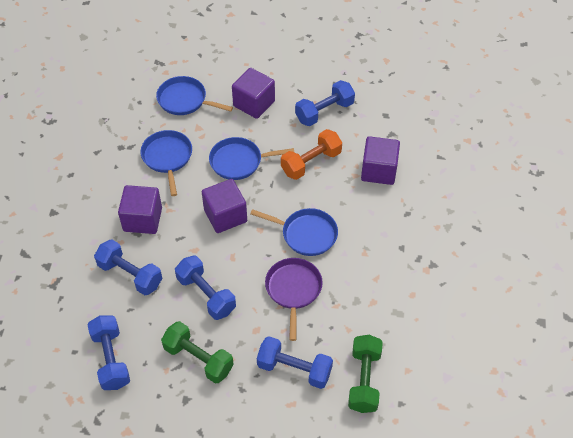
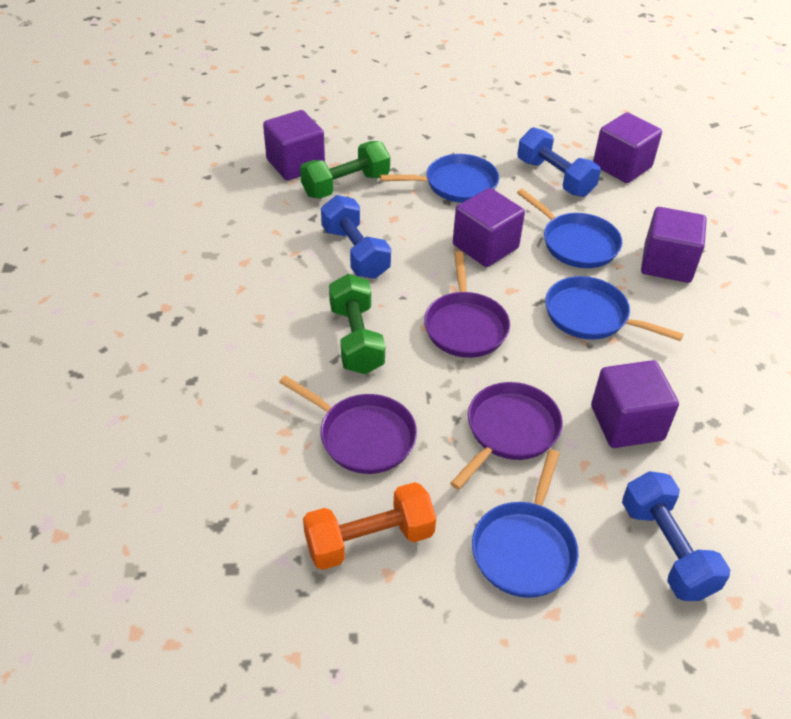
blue dumbbell: 5 -> 3
purple cube: 4 -> 5
purple pan: 1 -> 3

